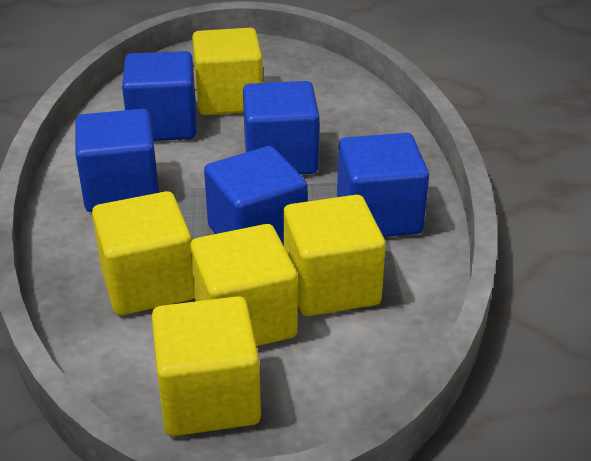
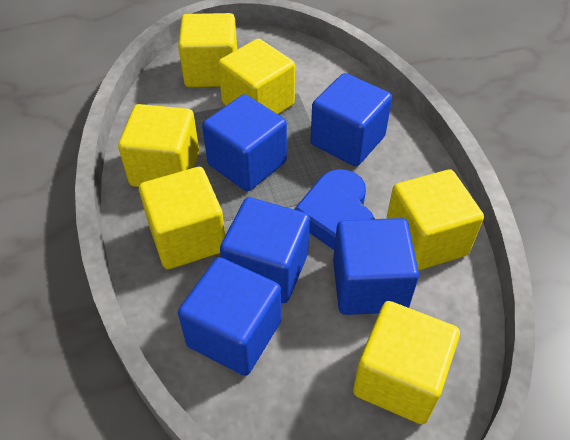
blue heart: 0 -> 1
yellow cube: 5 -> 6

